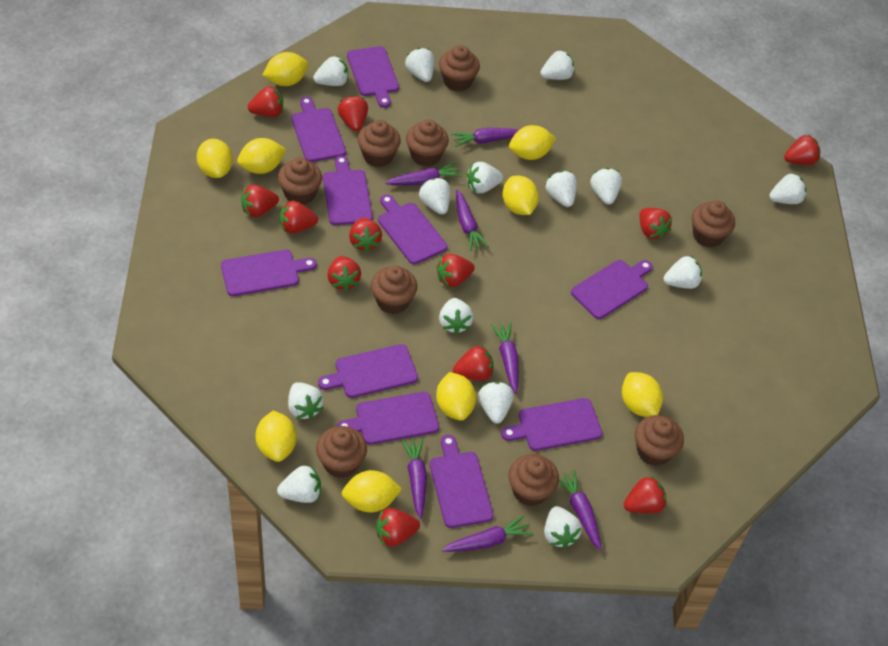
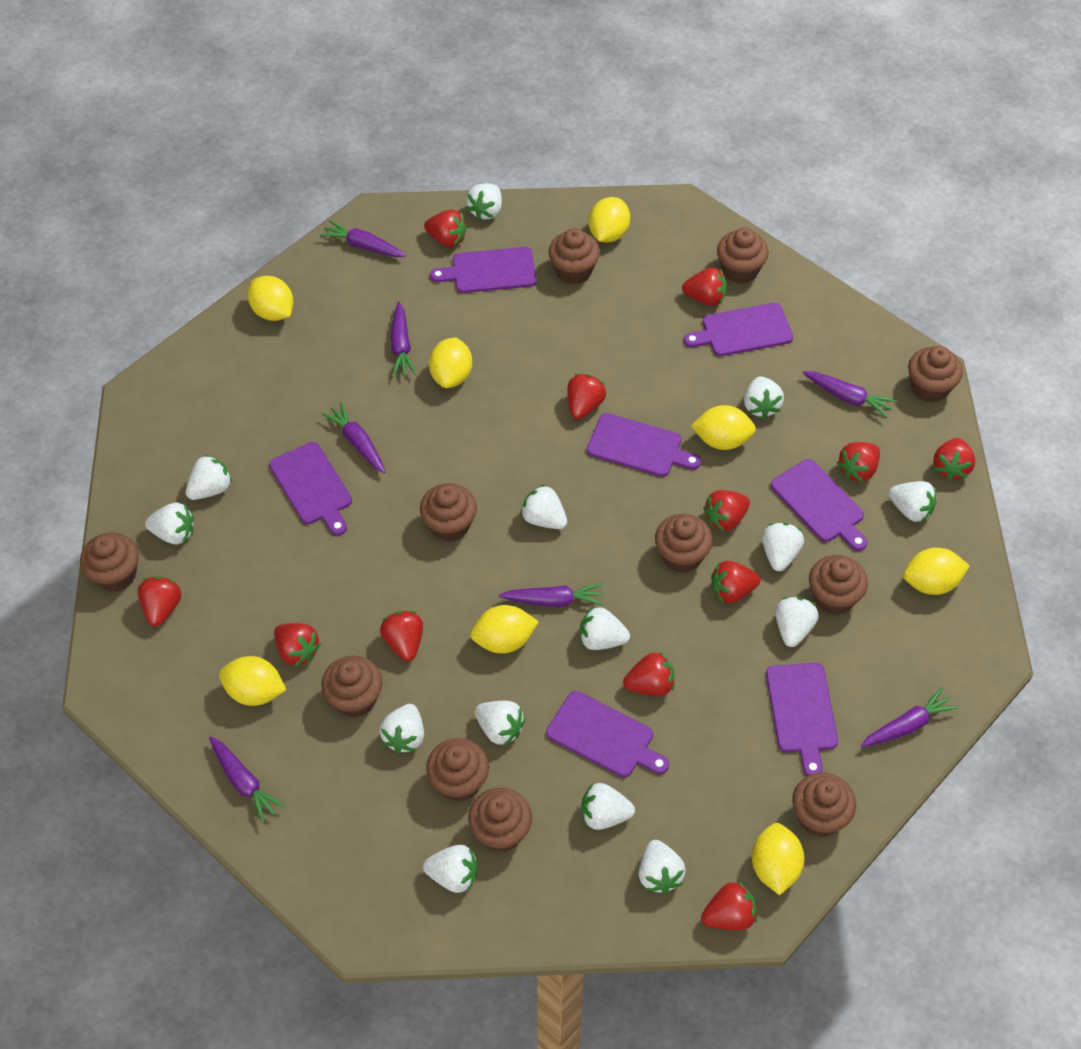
brown cupcake: 9 -> 11
purple cutting board: 10 -> 7
yellow lemon: 9 -> 8

